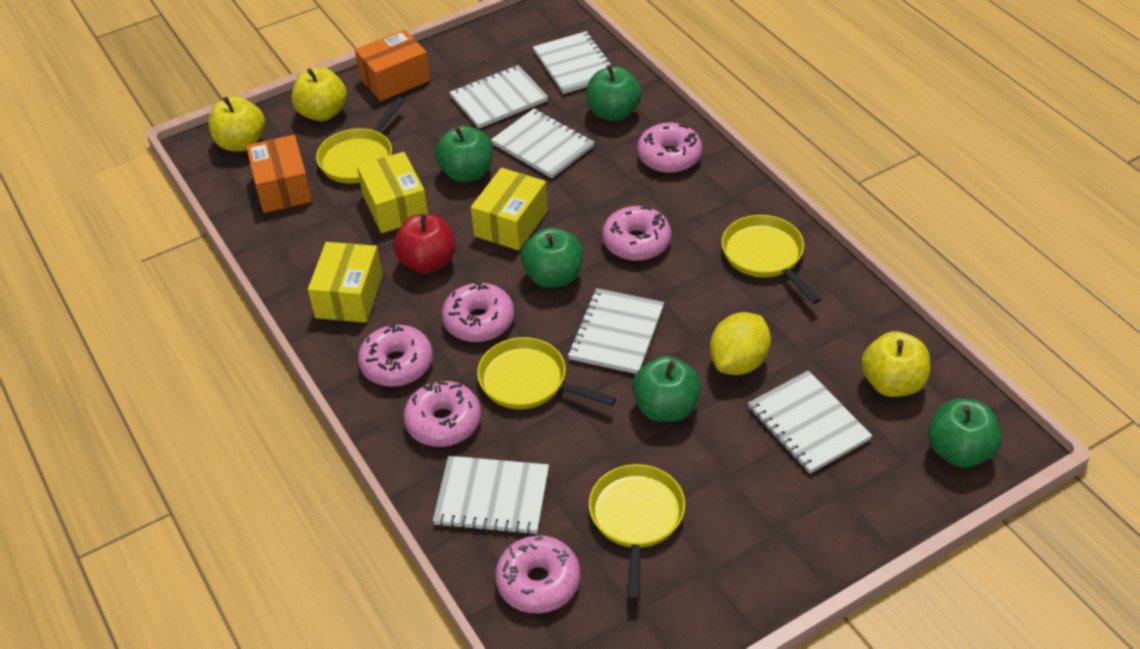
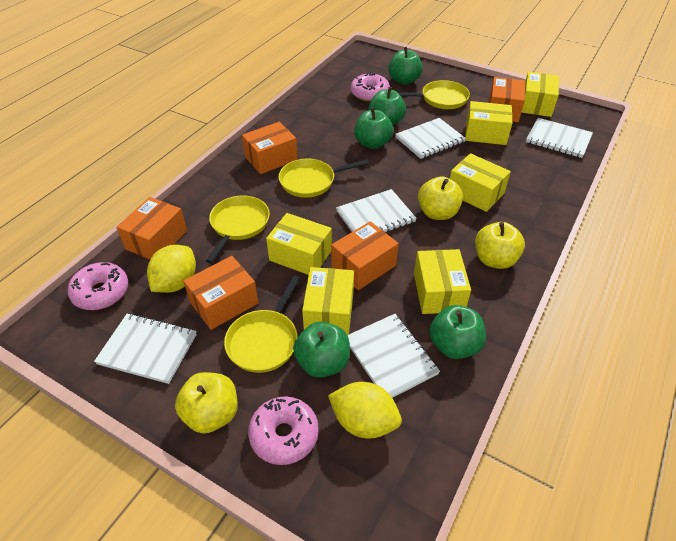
orange box: 2 -> 5
pink donut: 6 -> 3
red apple: 1 -> 0
white notebook: 6 -> 5
yellow box: 3 -> 6
yellow lemon: 1 -> 2

